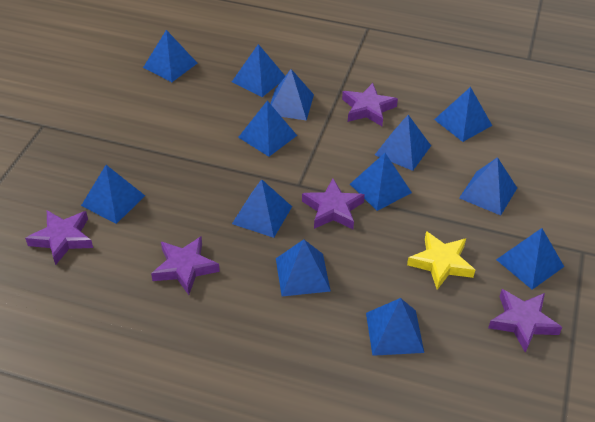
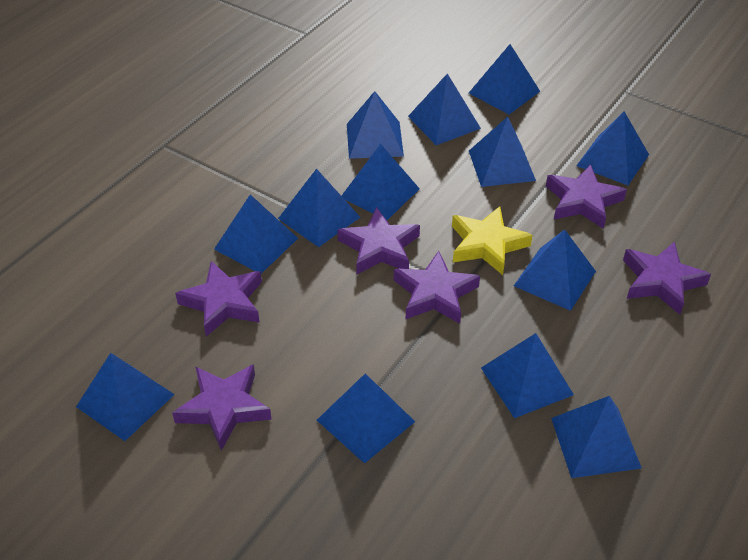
purple star: 5 -> 6

